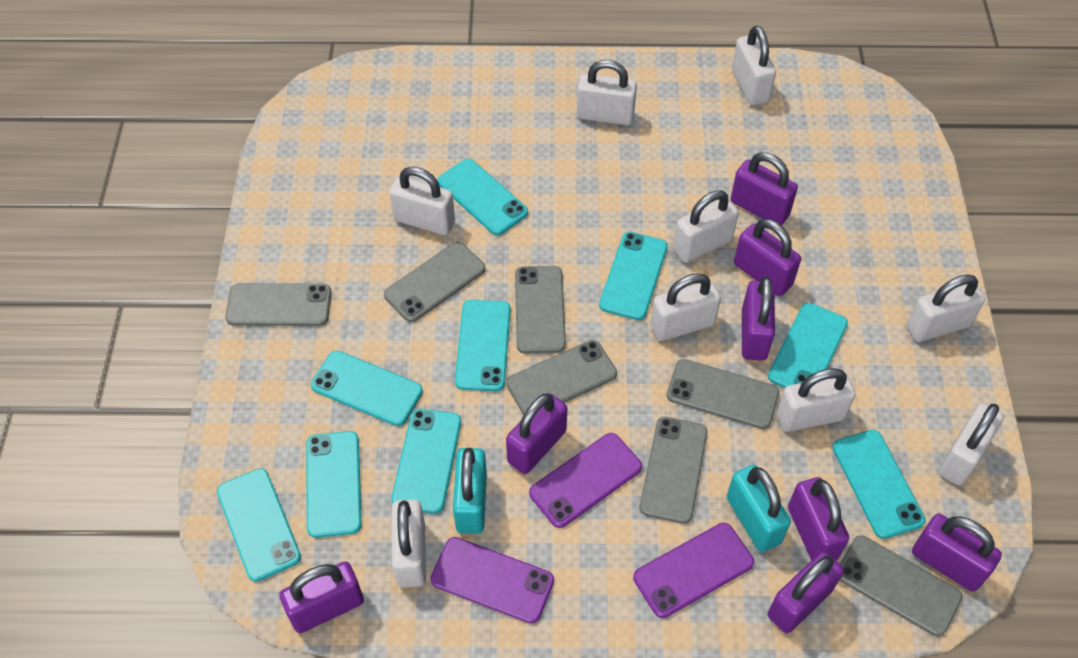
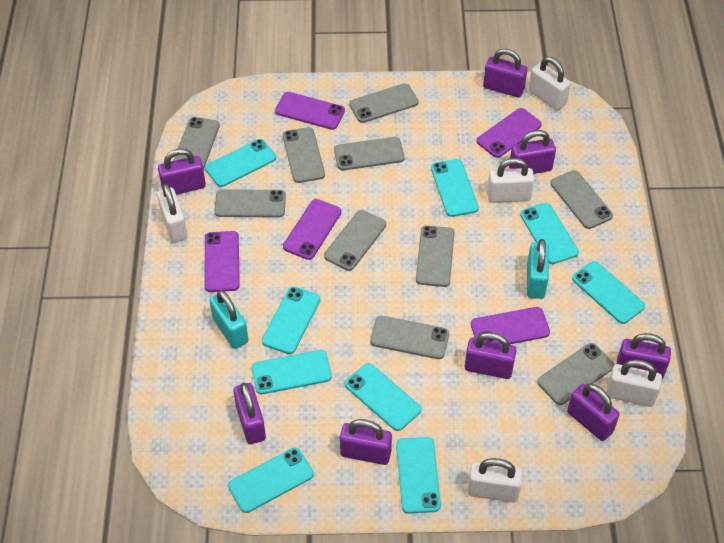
grey phone: 7 -> 10
purple phone: 3 -> 5
white padlock: 9 -> 5

